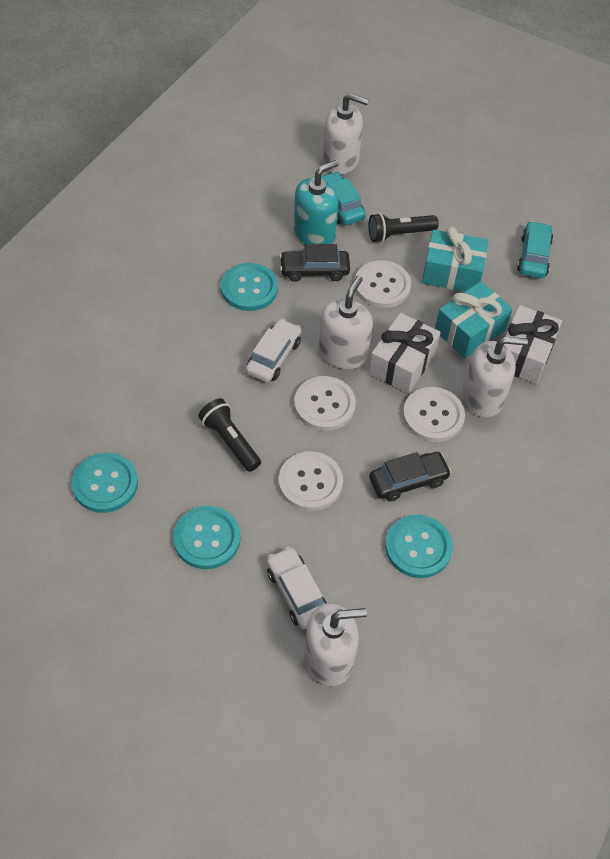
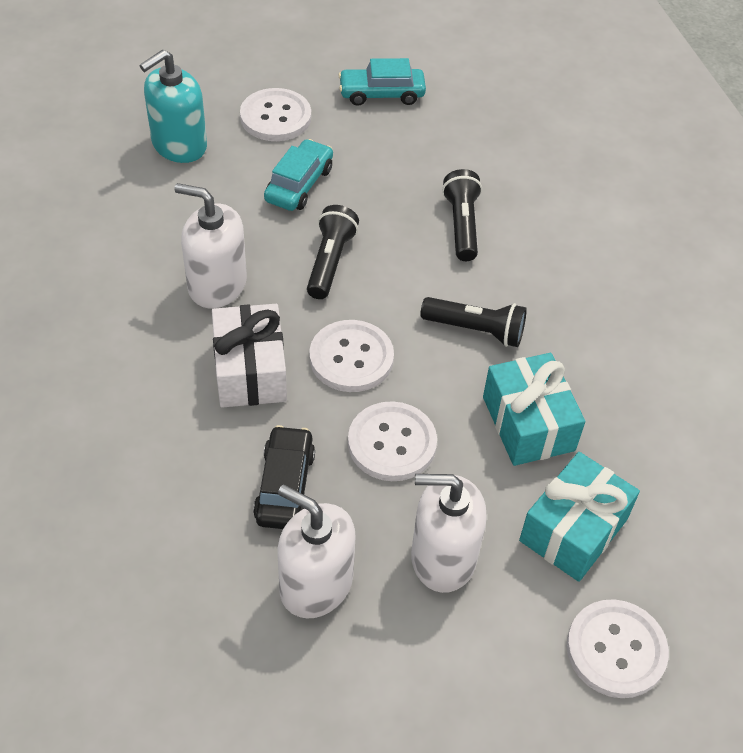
black car: 2 -> 1
black flashlight: 2 -> 3
turquoise button: 4 -> 0
white car: 2 -> 0
white gift: 2 -> 1
white soap dispenser: 4 -> 3

